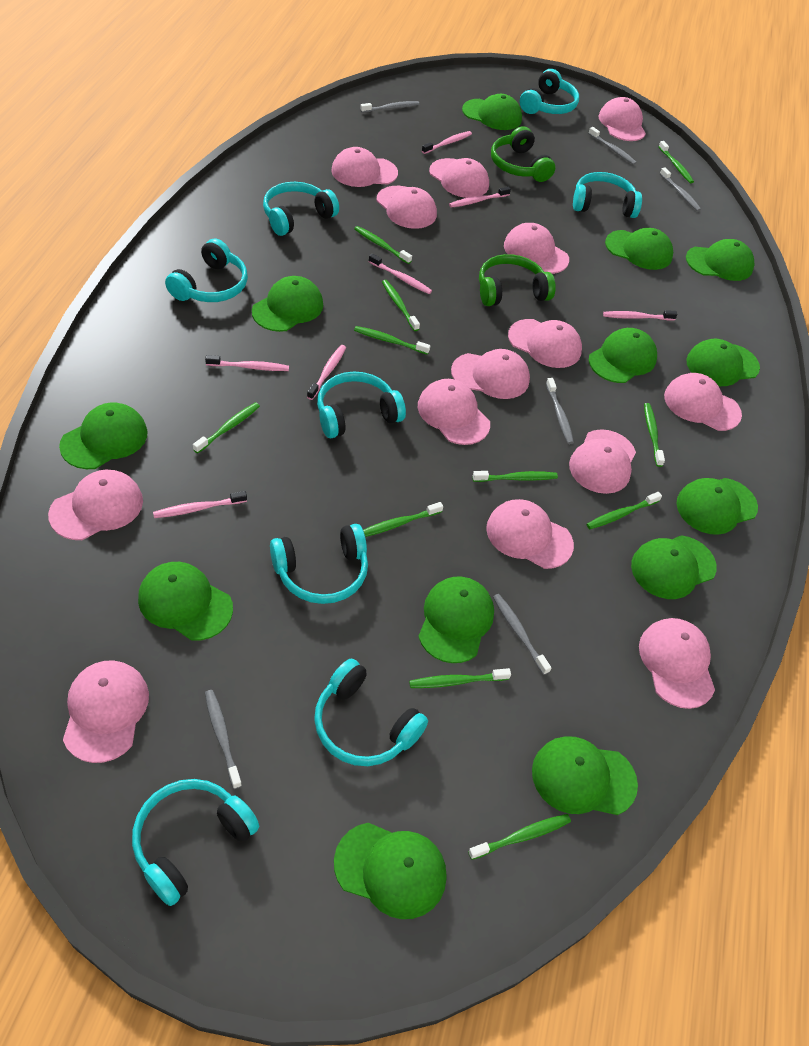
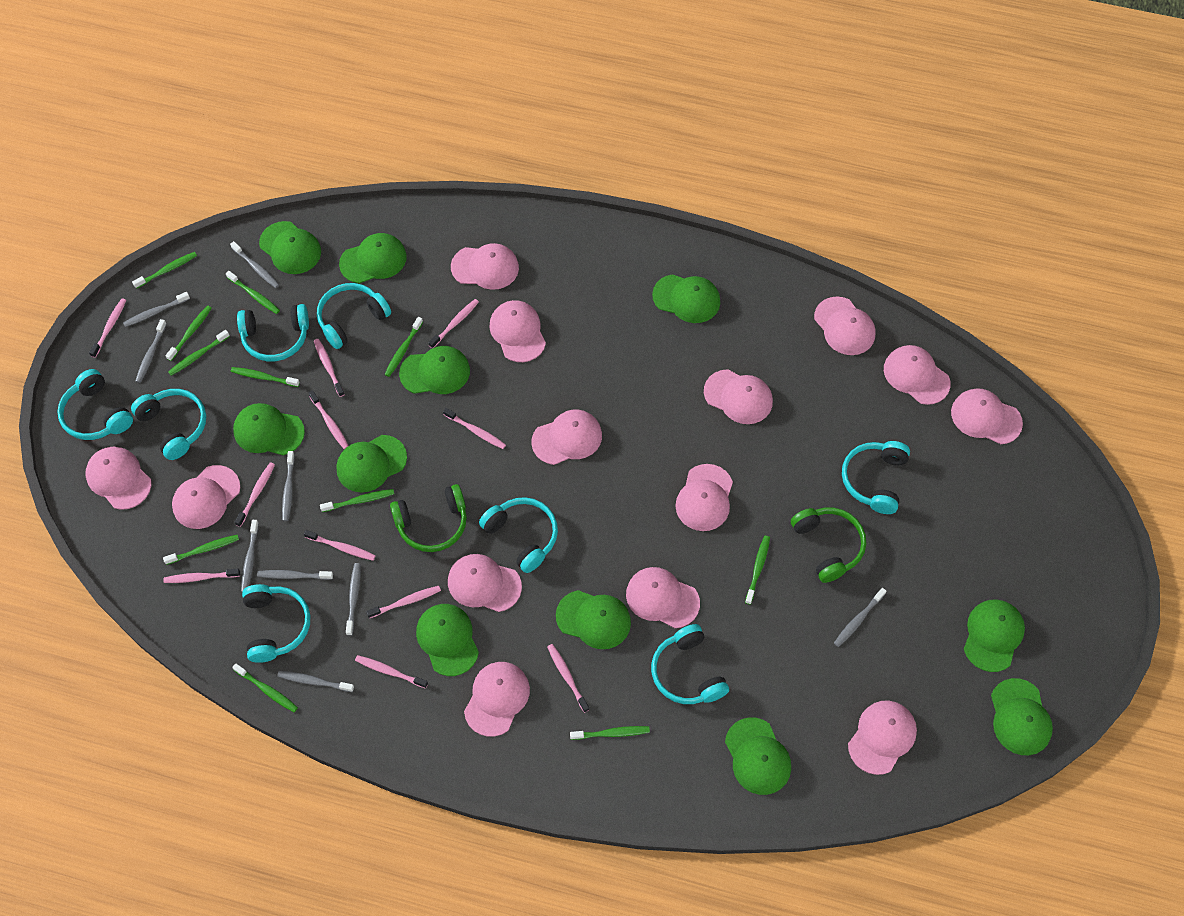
green cap: 13 -> 11
grey toothbrush: 6 -> 9
pink toothbrush: 7 -> 11

